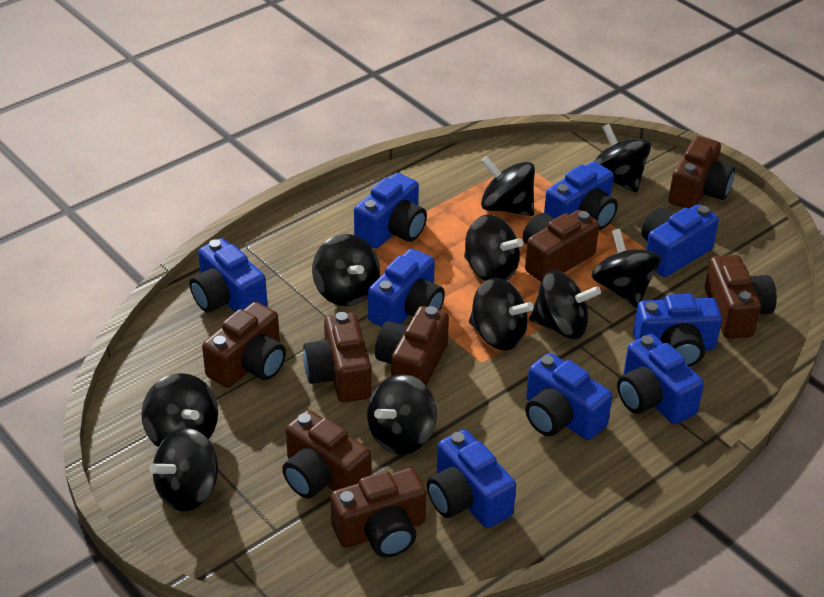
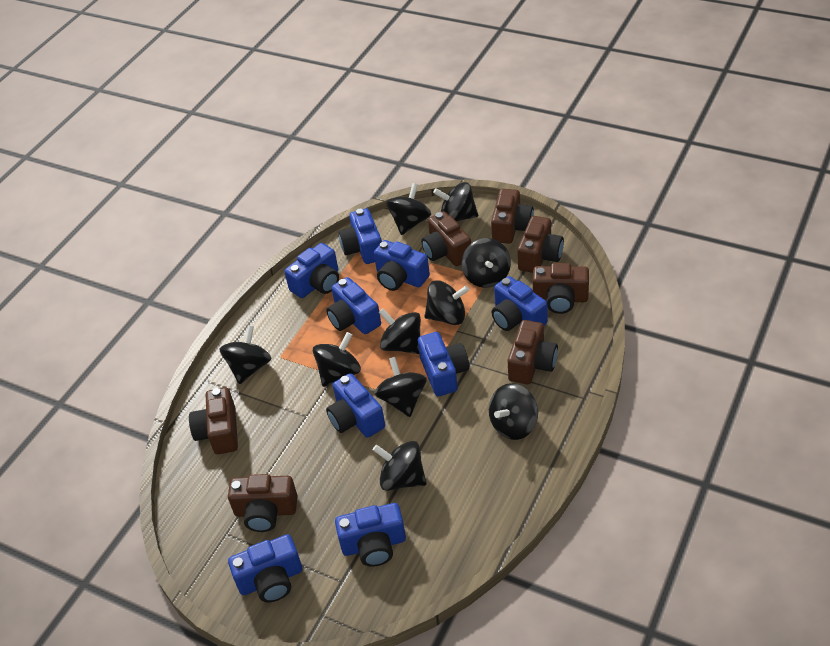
brown camera: 8 -> 7

